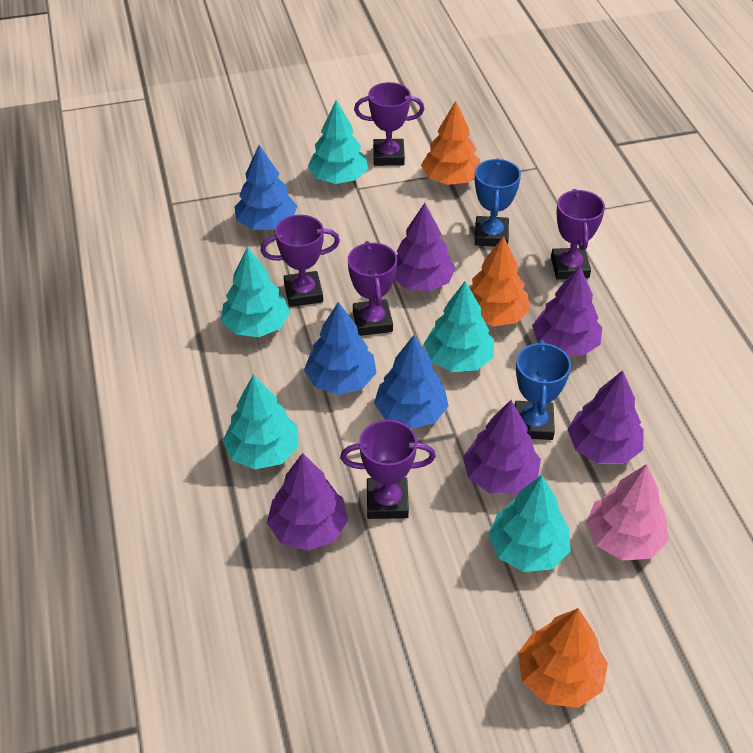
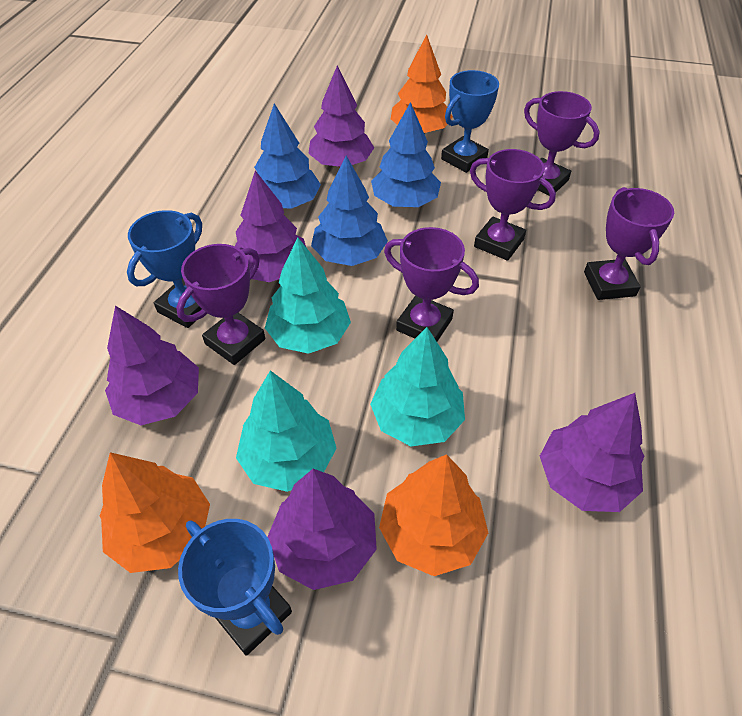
blue trophy: 2 -> 3
pink tree: 1 -> 0
turquoise tree: 5 -> 3

